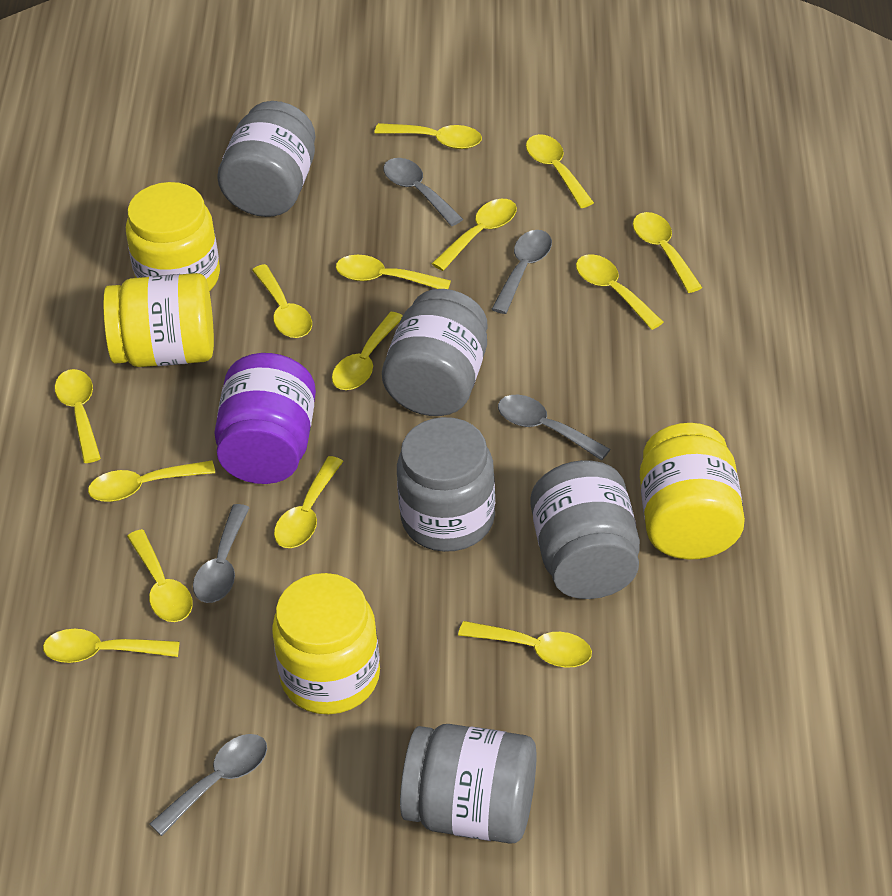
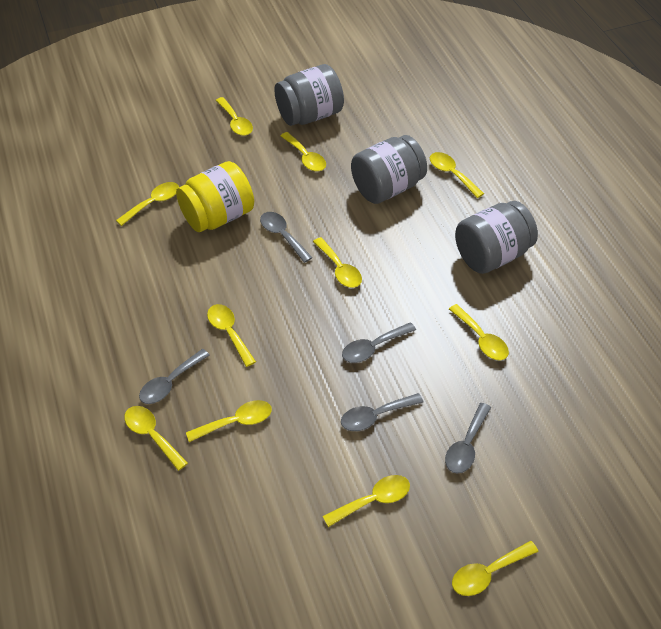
grey jar: 5 -> 3
purple jar: 1 -> 0
yellow jar: 4 -> 1
yellow spoon: 14 -> 11

